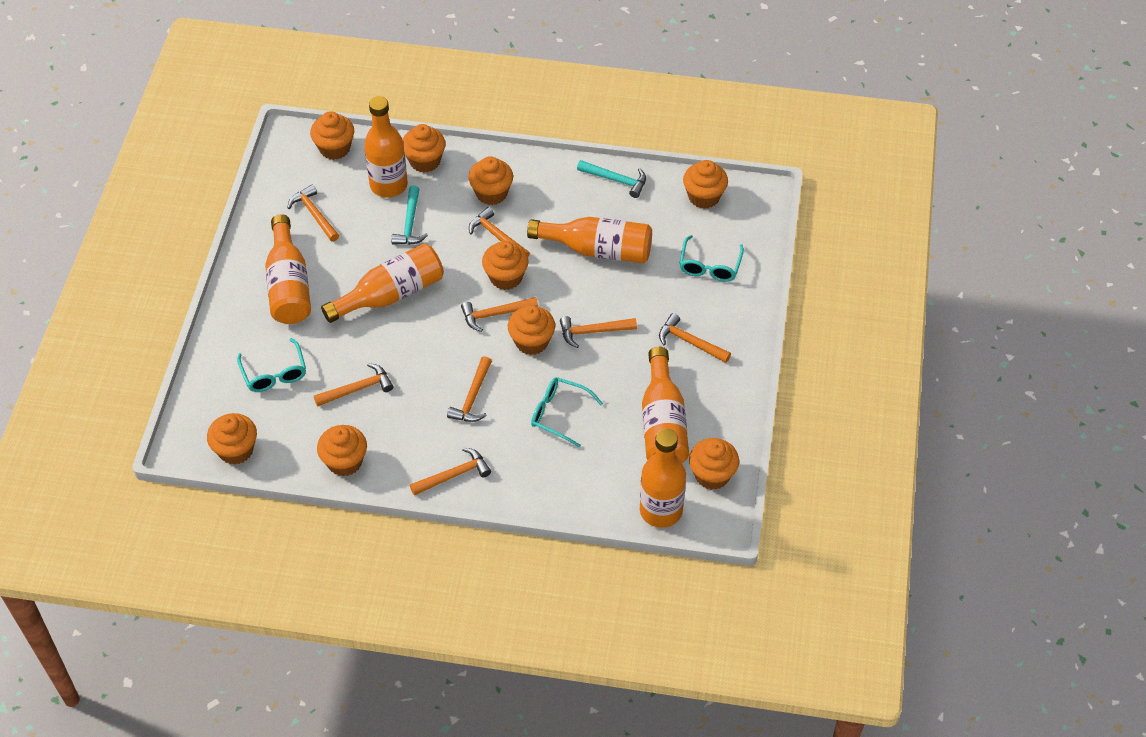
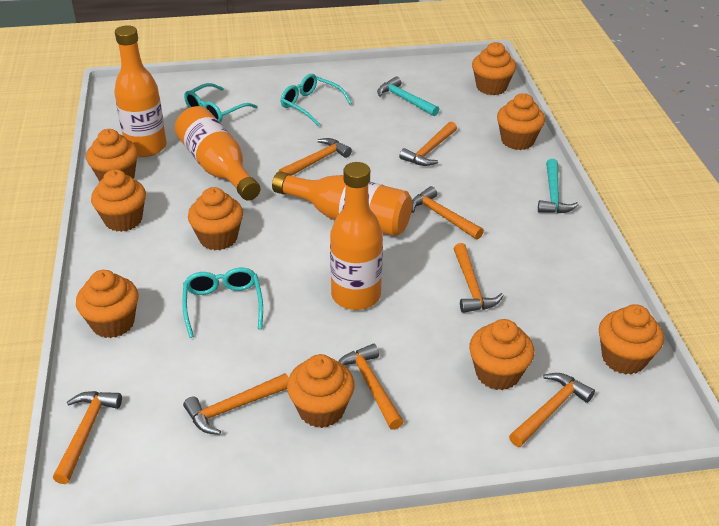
orange bottle: 6 -> 4

